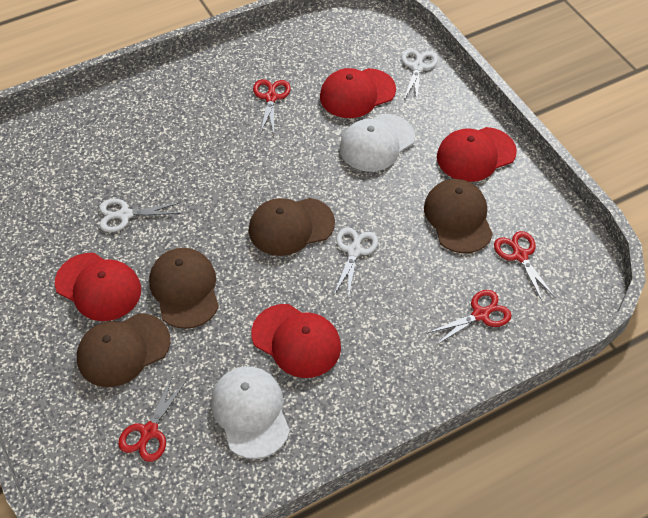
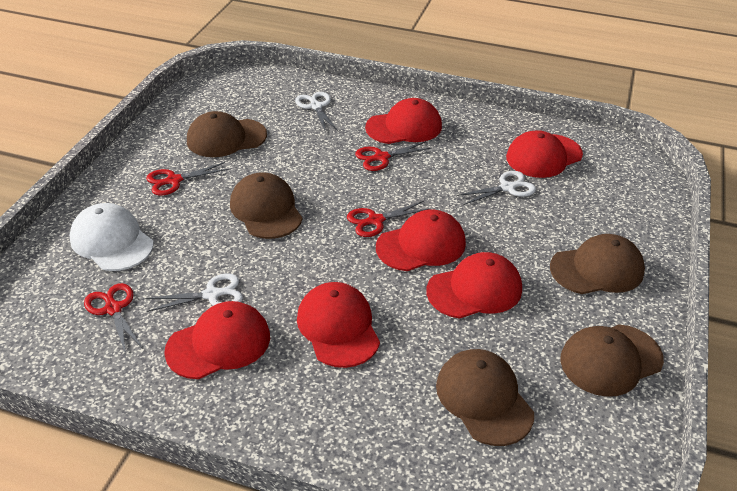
brown cap: 4 -> 5
red cap: 4 -> 6
white cap: 2 -> 1

